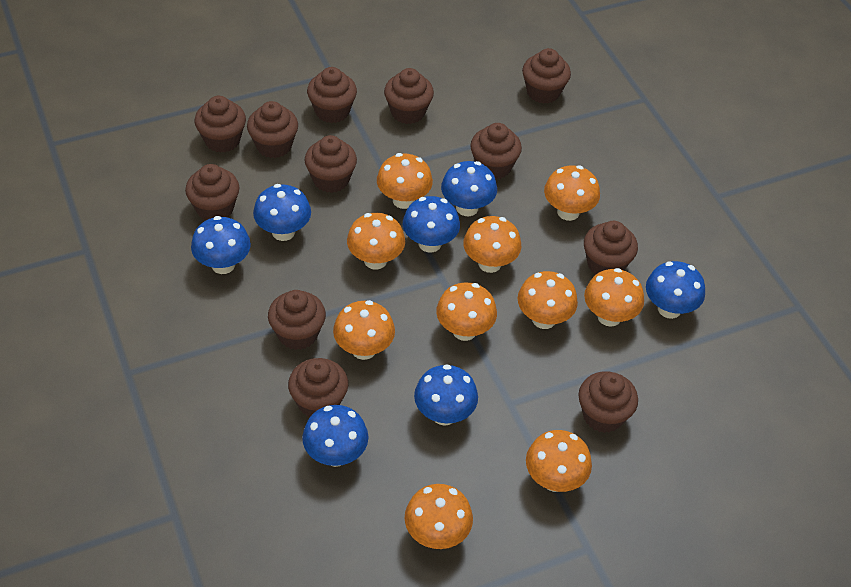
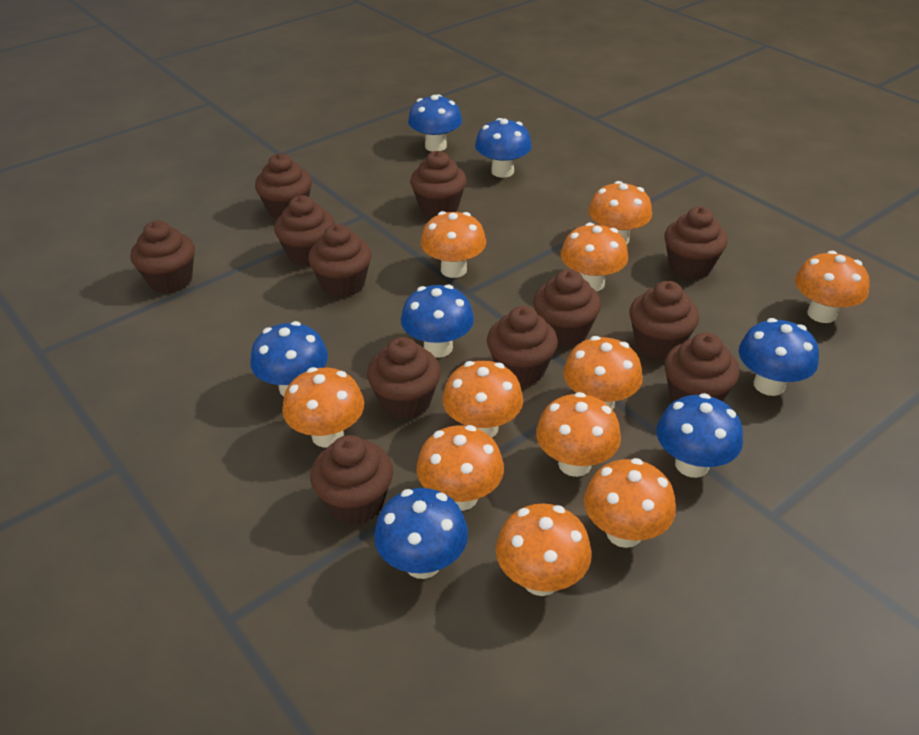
orange mushroom: 10 -> 11

